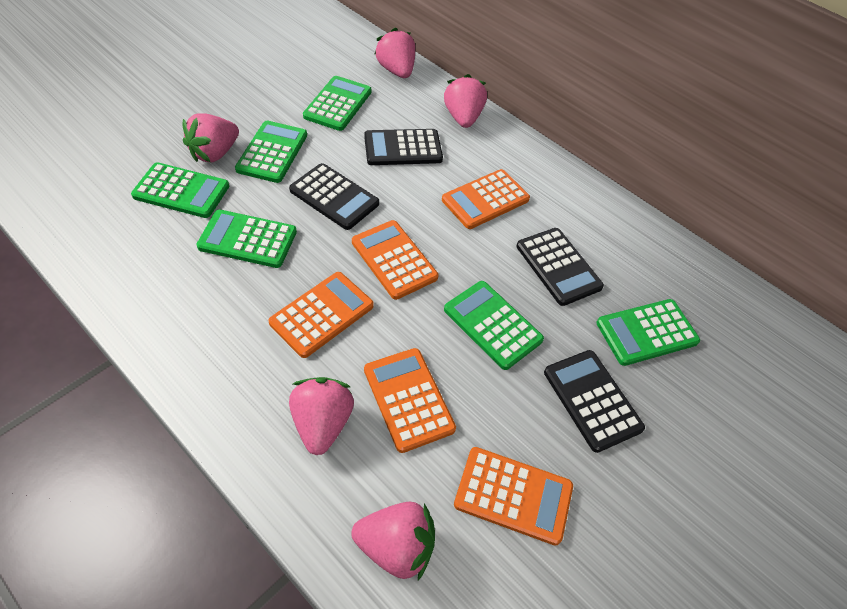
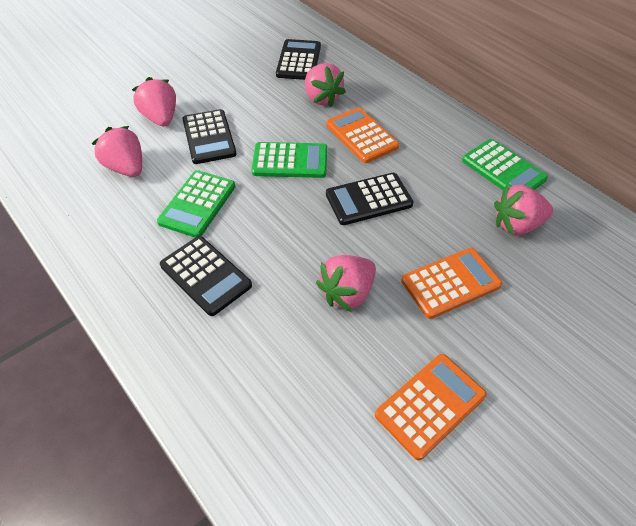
green calculator: 6 -> 3
orange calculator: 5 -> 3

